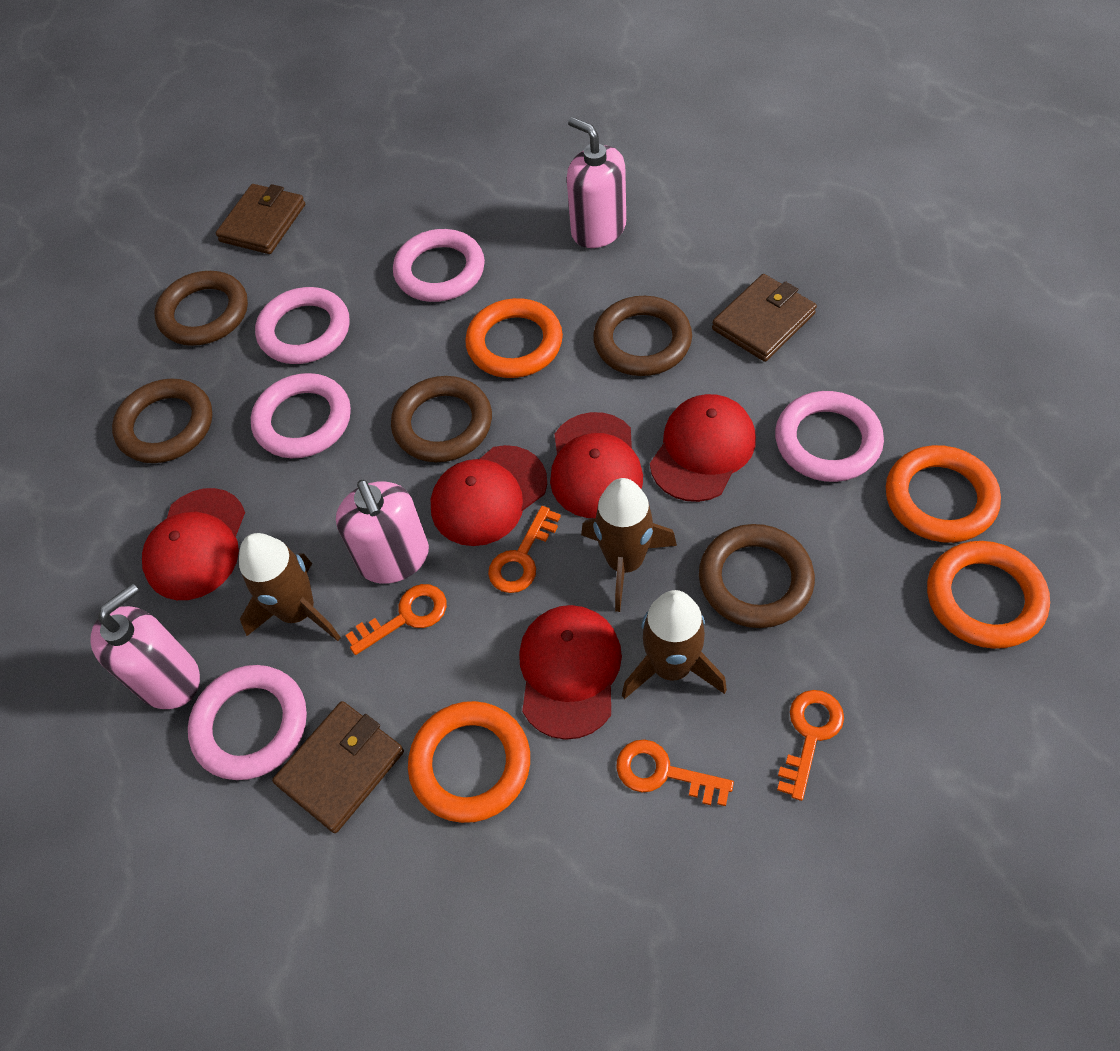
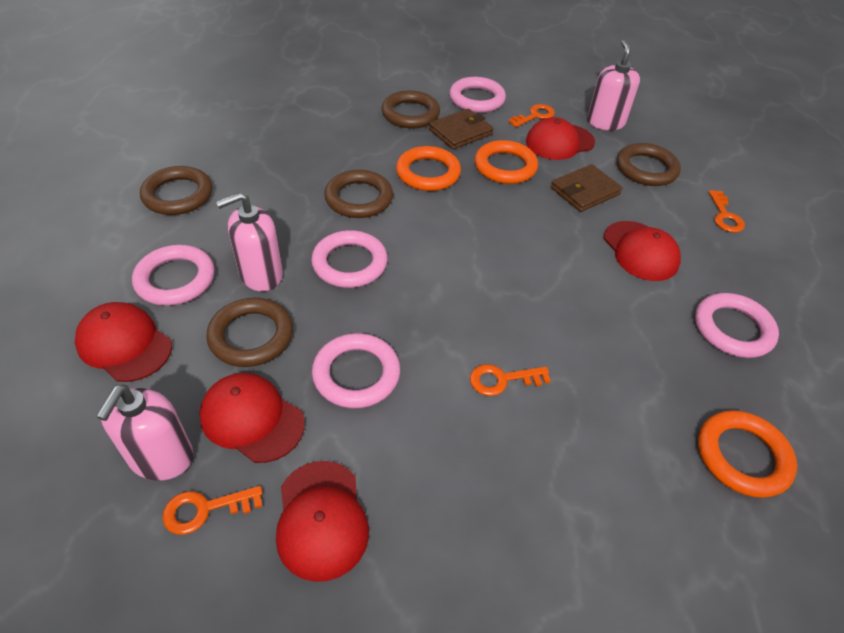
brown rocket: 3 -> 0
brown wallet: 3 -> 2
orange ring: 4 -> 3

